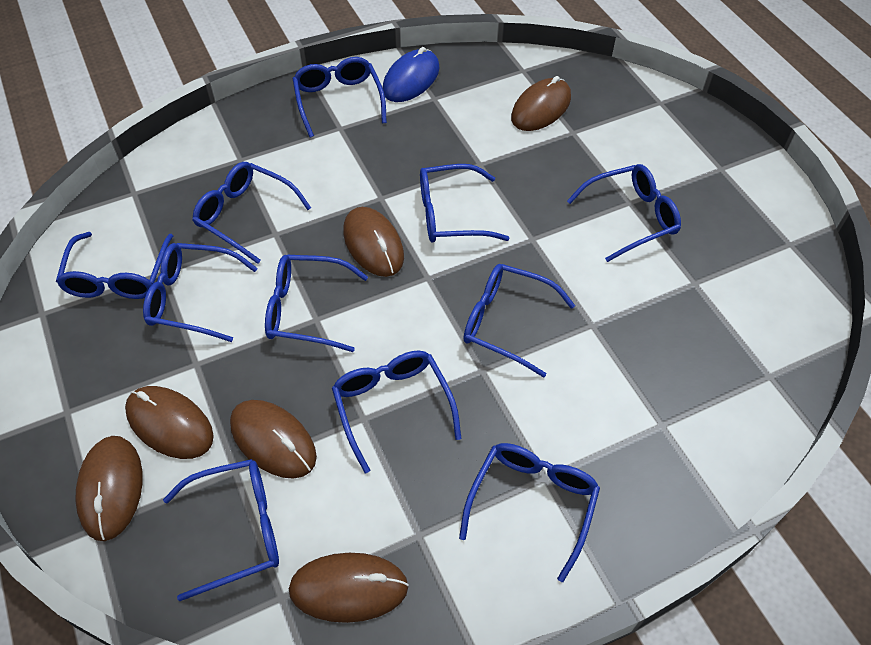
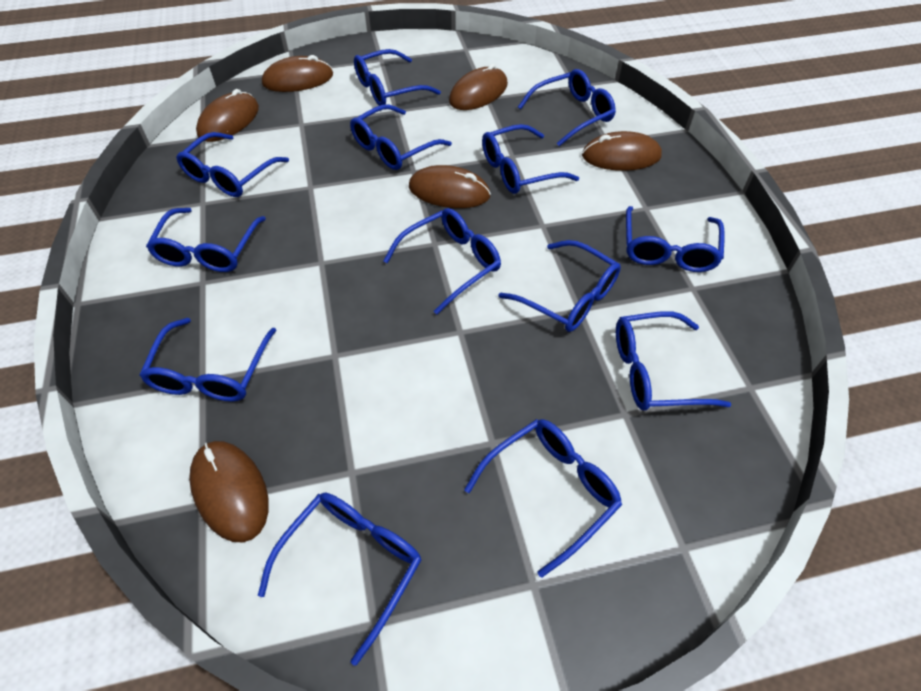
blue glasses: 11 -> 13
blue mouse: 1 -> 0

